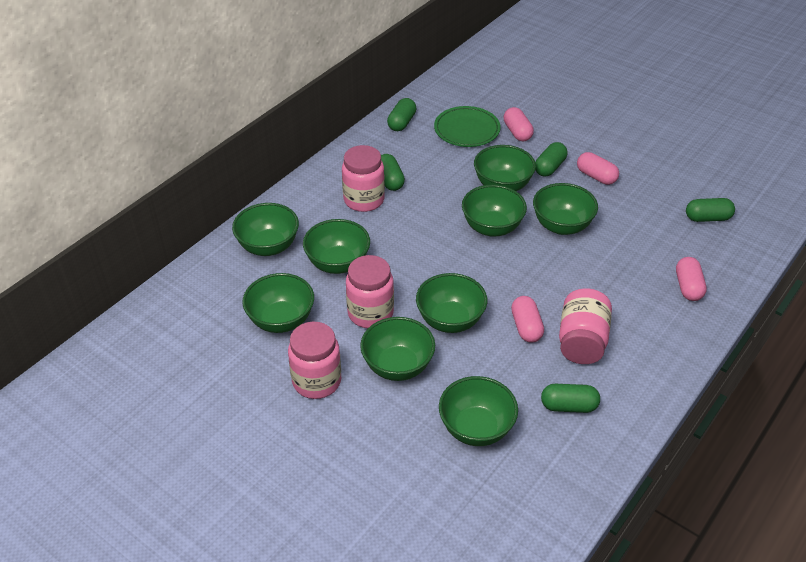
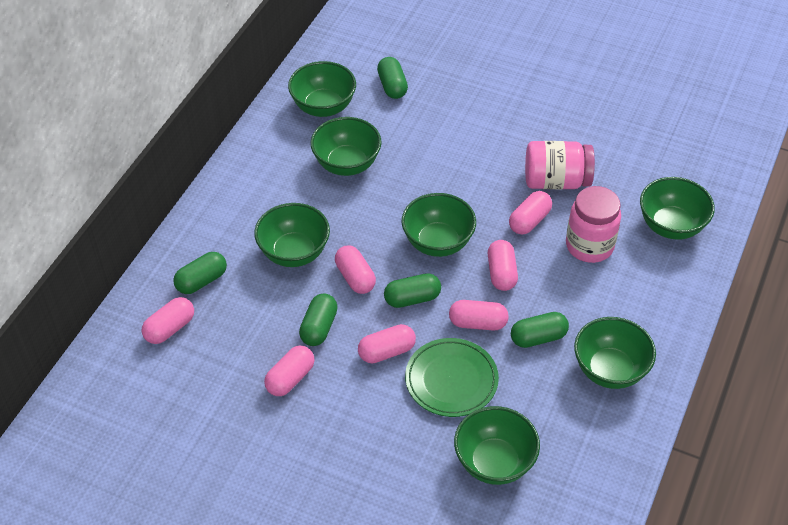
green bowl: 9 -> 7
pink capsule: 4 -> 7
pink jar: 4 -> 2

